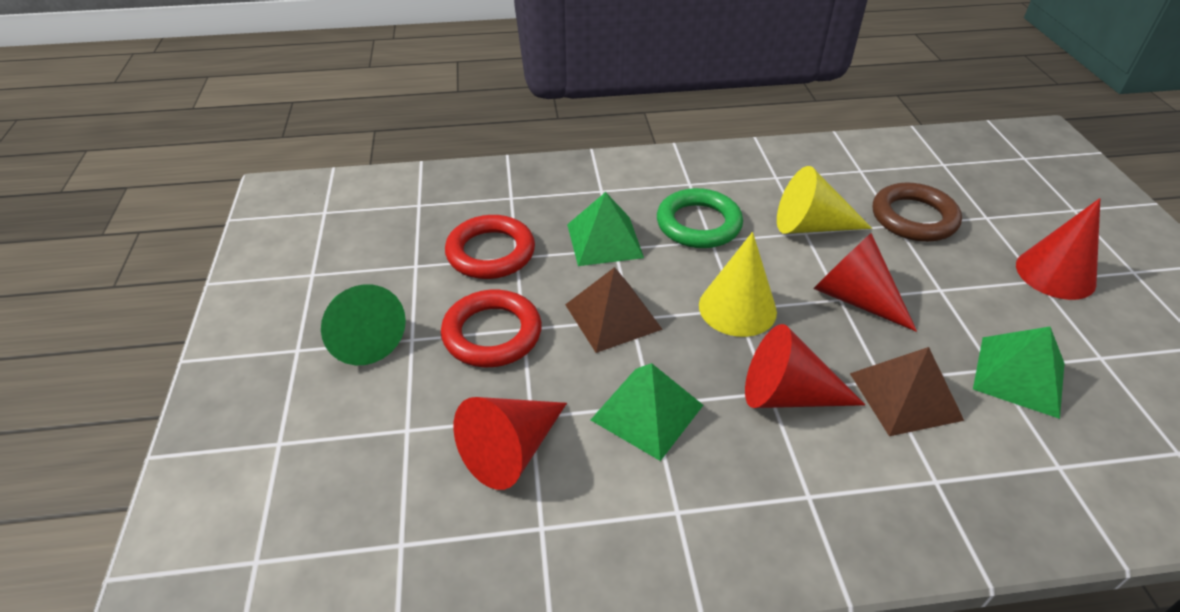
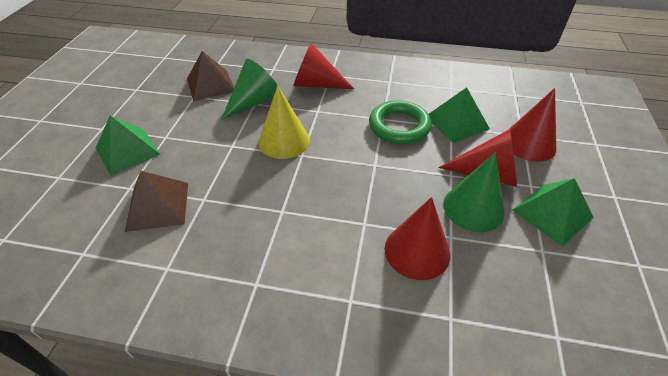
brown ring: 1 -> 0
green cone: 1 -> 2
red ring: 2 -> 0
yellow cone: 2 -> 1

